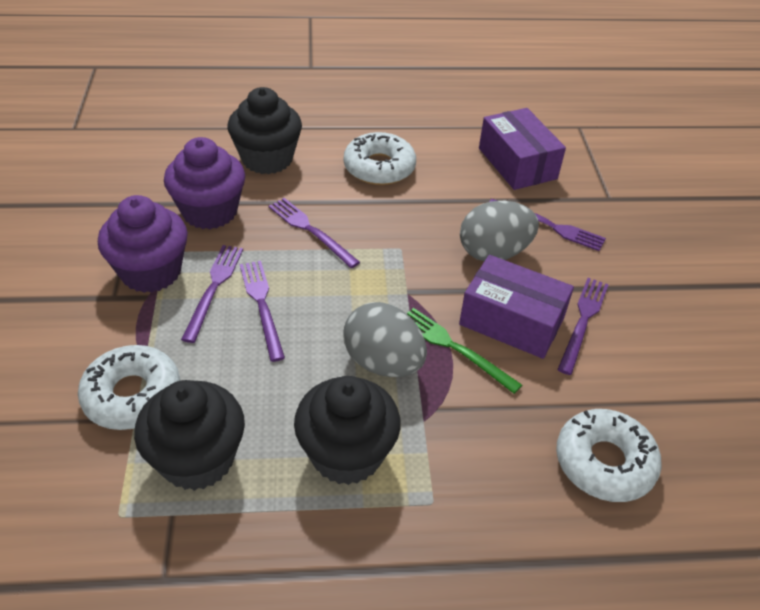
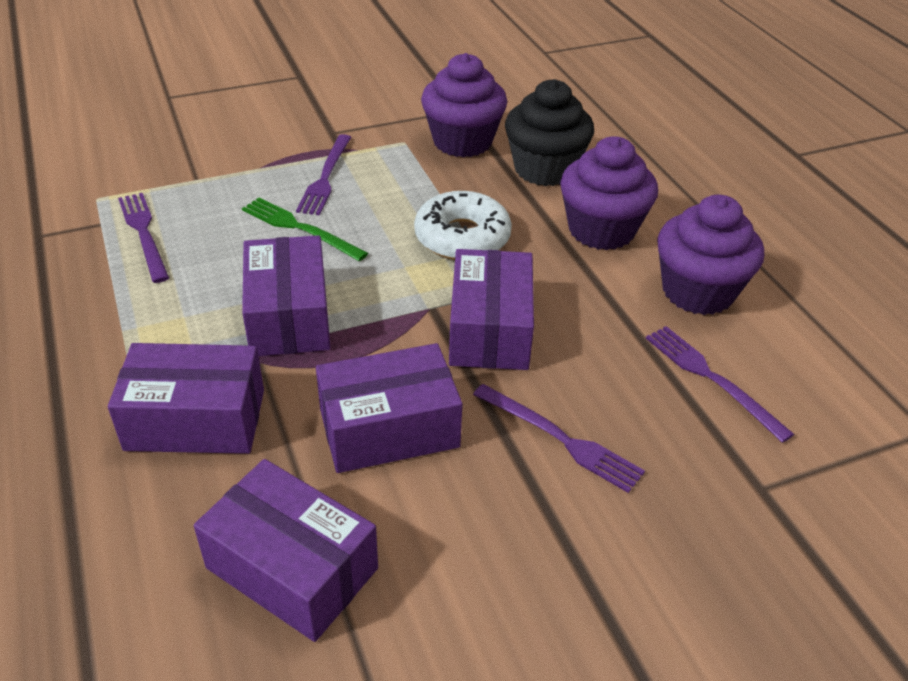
black cupcake: 3 -> 1
grey egg: 2 -> 0
purple box: 2 -> 5
purple cupcake: 2 -> 3
purple fork: 5 -> 4
white donut: 3 -> 1

